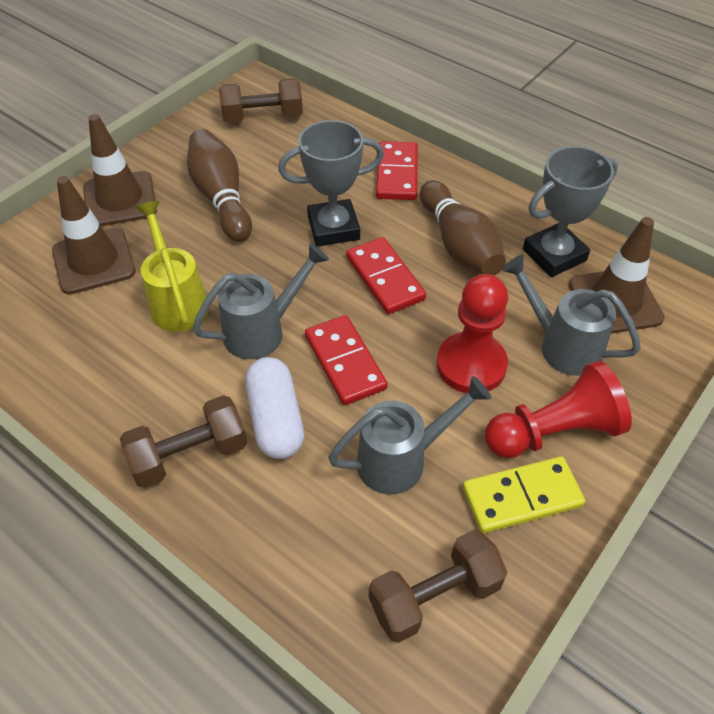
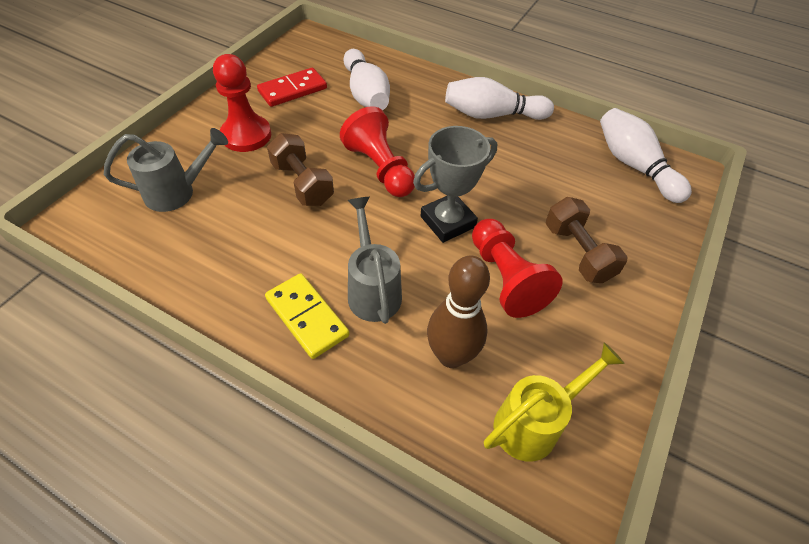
brown bowling pin: 2 -> 1
brown dumbbell: 3 -> 2
brown traffic cone: 3 -> 0
grey trophy: 2 -> 1
grey watering can: 3 -> 2
red domino: 3 -> 1
red pawn: 2 -> 3
white bowling pin: 0 -> 3
white capsule: 1 -> 0

